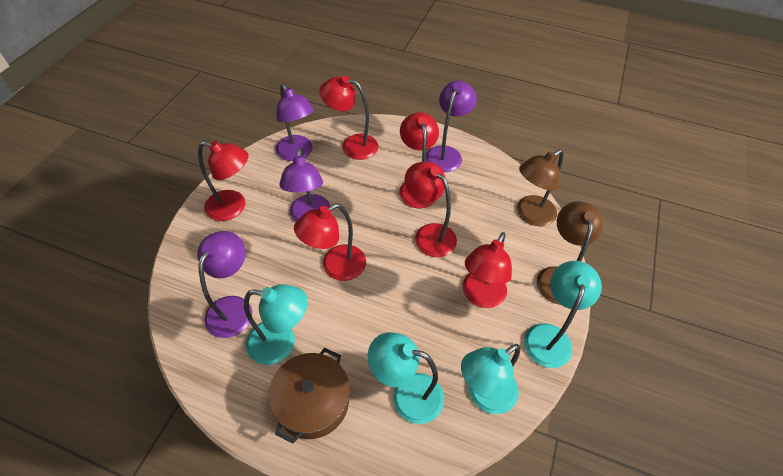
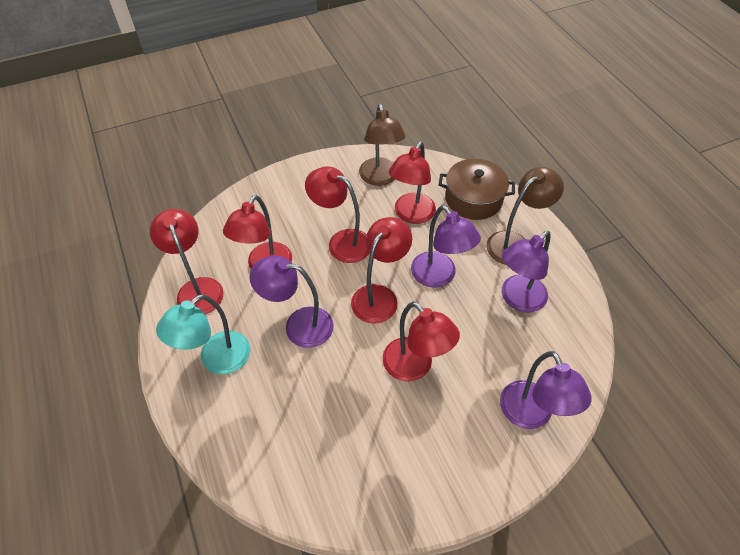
turquoise lamp: 4 -> 1

